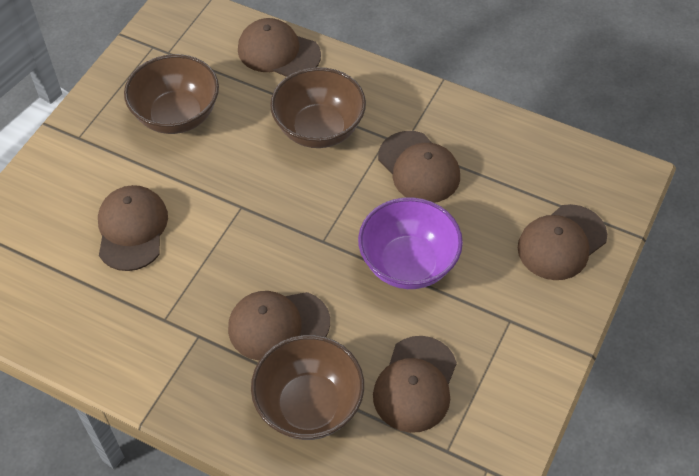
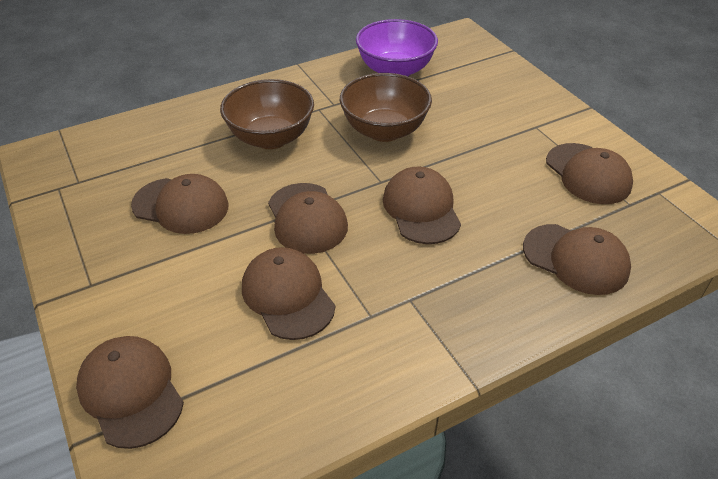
brown bowl: 3 -> 2
brown cap: 6 -> 7

